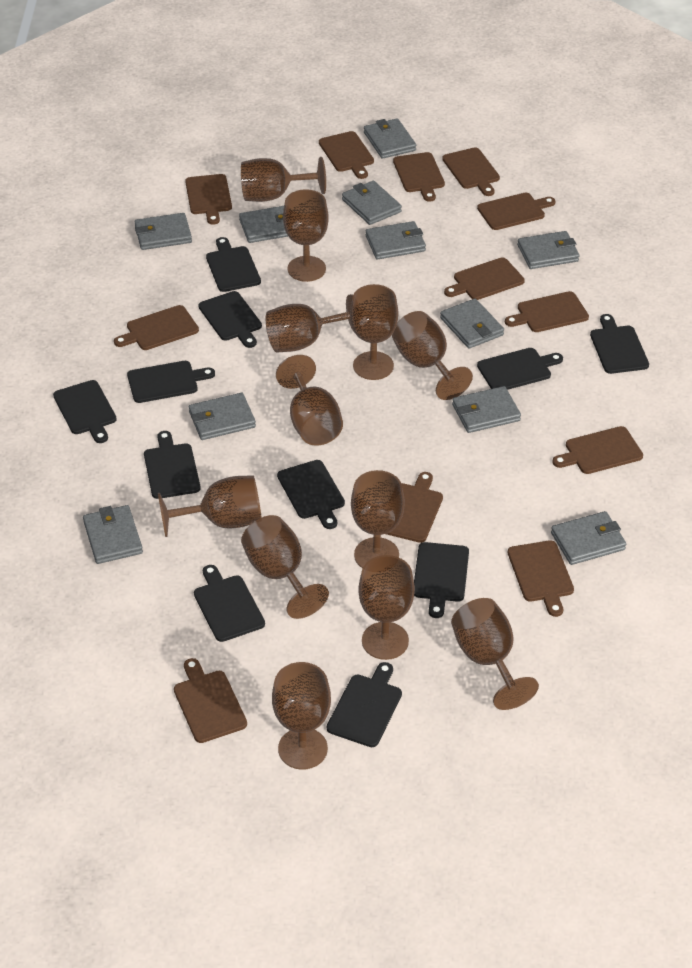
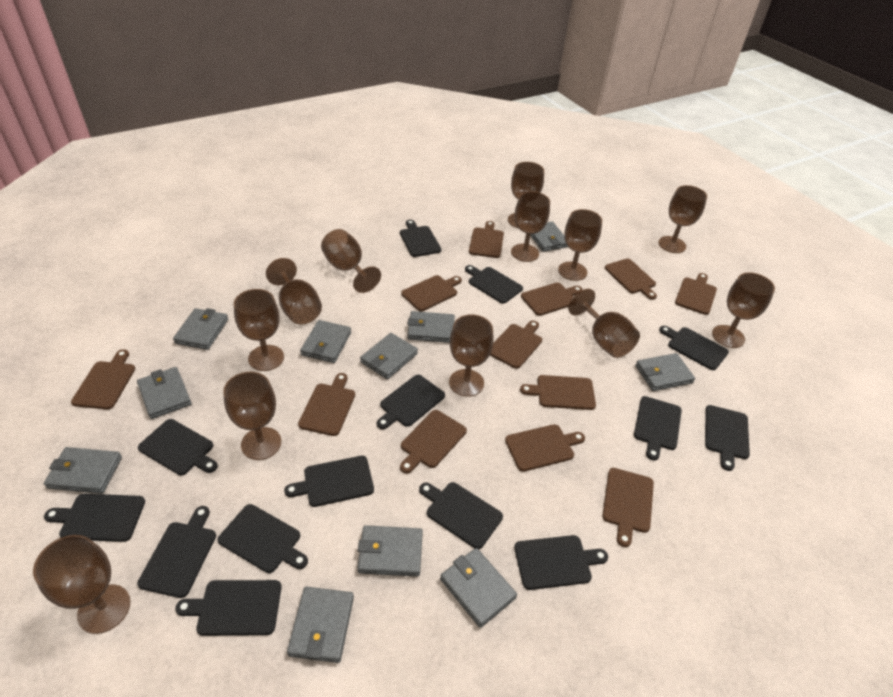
black cutting board: 11 -> 14

